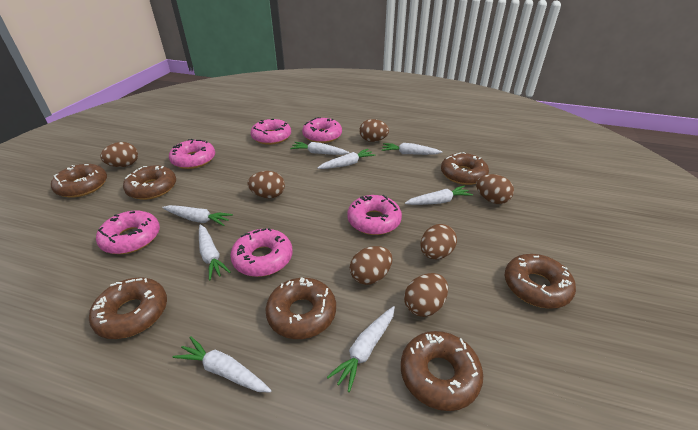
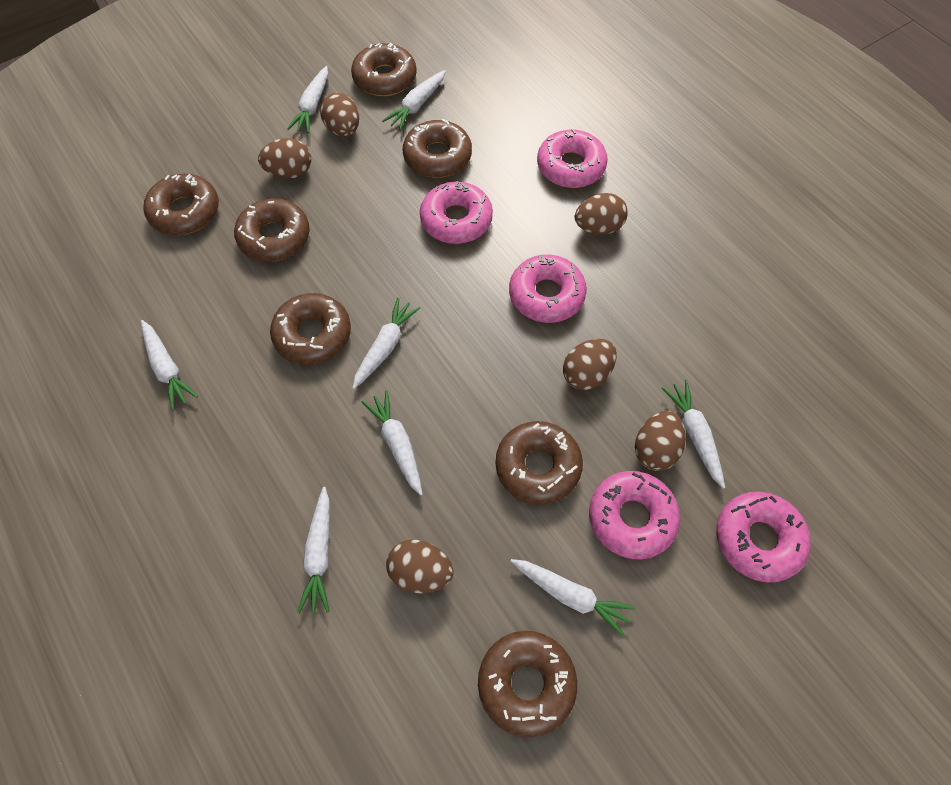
brown egg: 7 -> 6
pink donut: 6 -> 5

